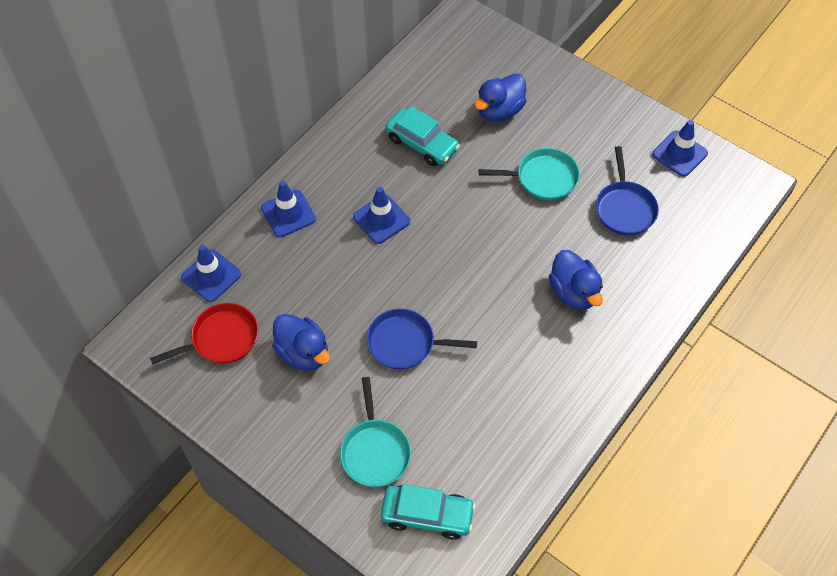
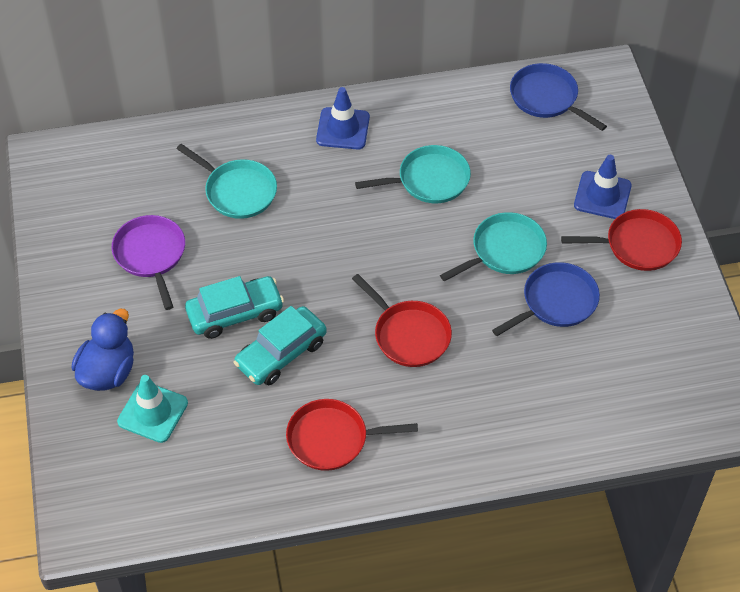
blue duck: 3 -> 1
blue traffic cone: 4 -> 2
purple pan: 0 -> 1
red pan: 1 -> 3
turquoise pan: 2 -> 3
turquoise traffic cone: 0 -> 1

